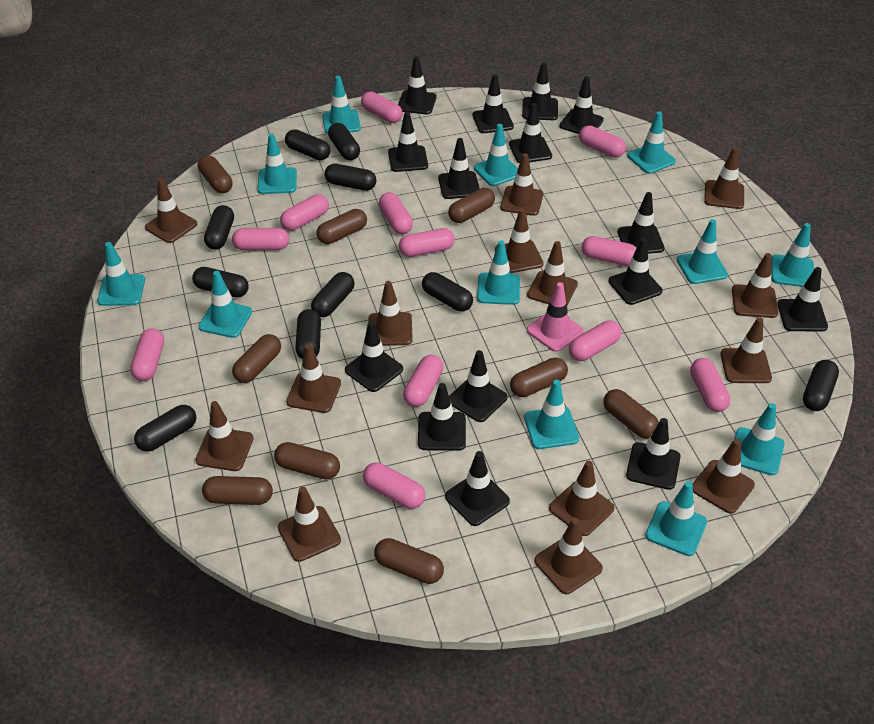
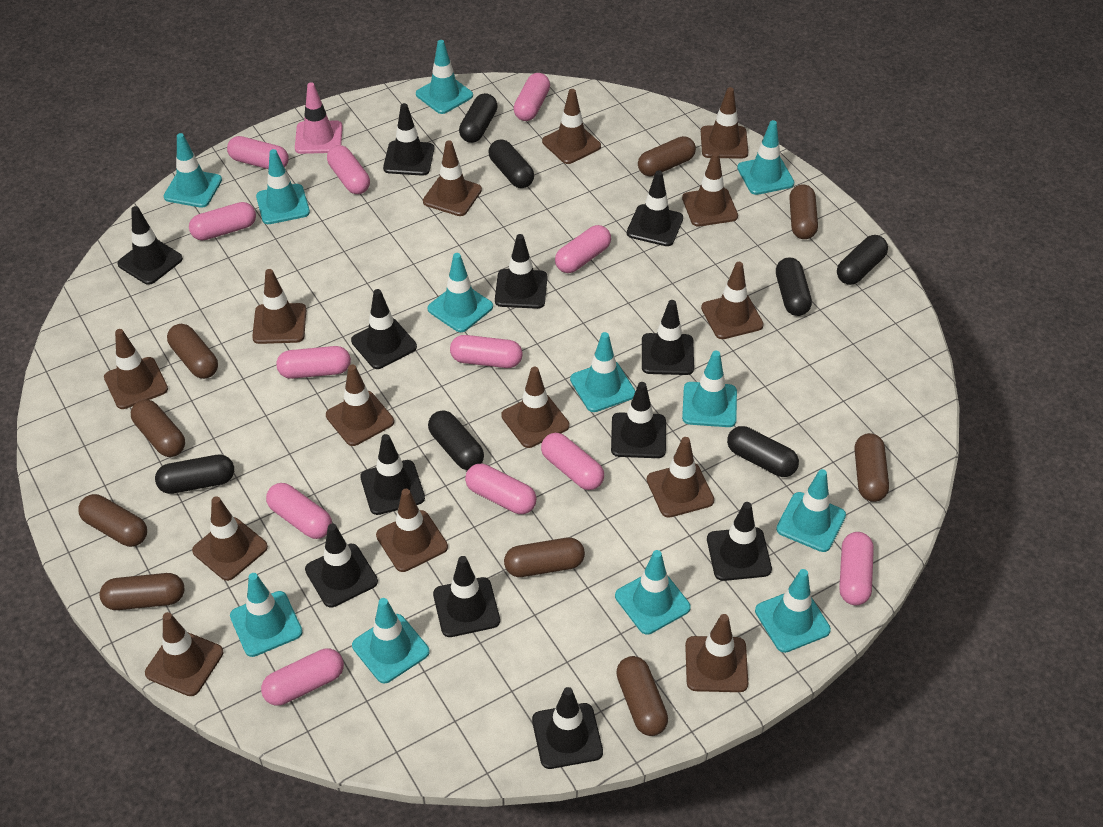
black capsule: 10 -> 7
black traffic cone: 15 -> 12

